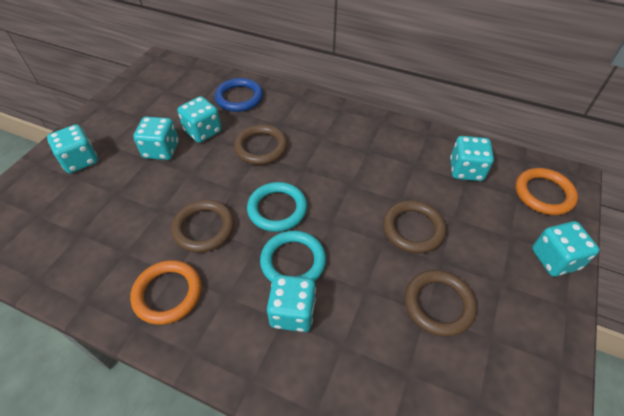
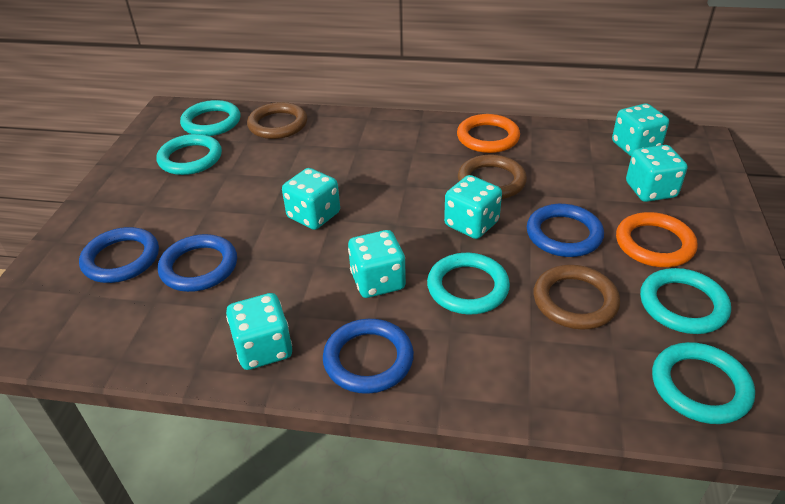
blue ring: 1 -> 4
brown ring: 4 -> 3
turquoise ring: 2 -> 5

